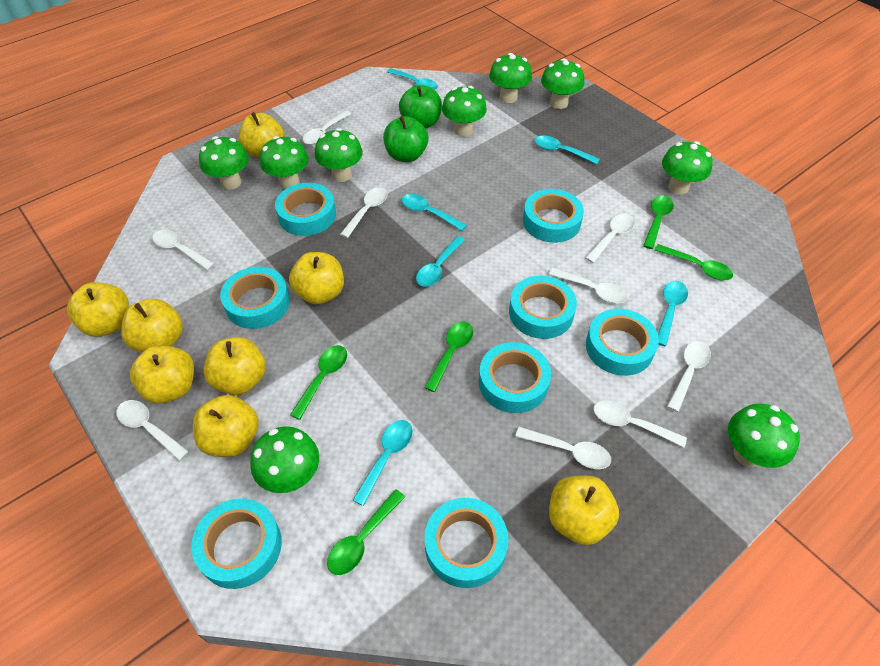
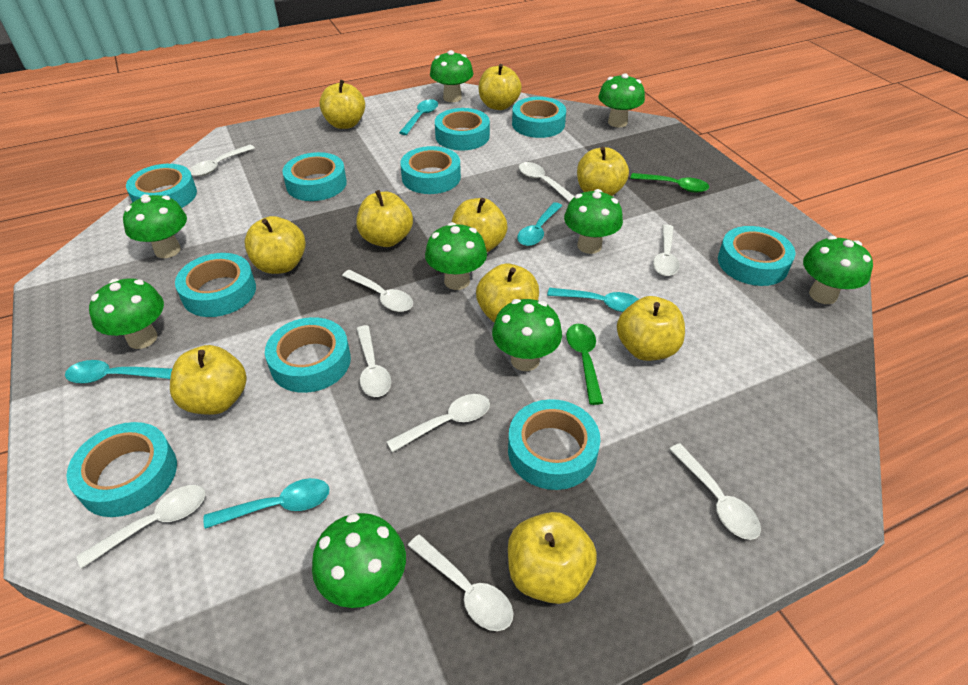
green apple: 2 -> 0
green spoon: 5 -> 2
turquoise spoon: 6 -> 5
turquoise tape: 8 -> 10
yellow apple: 8 -> 10

